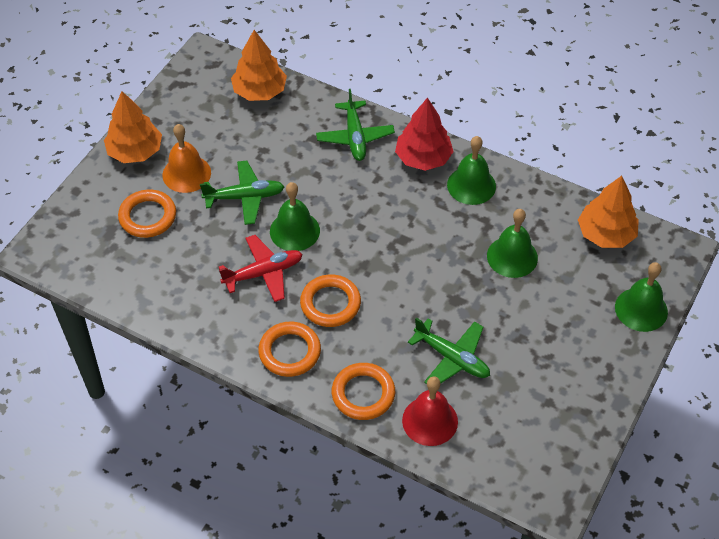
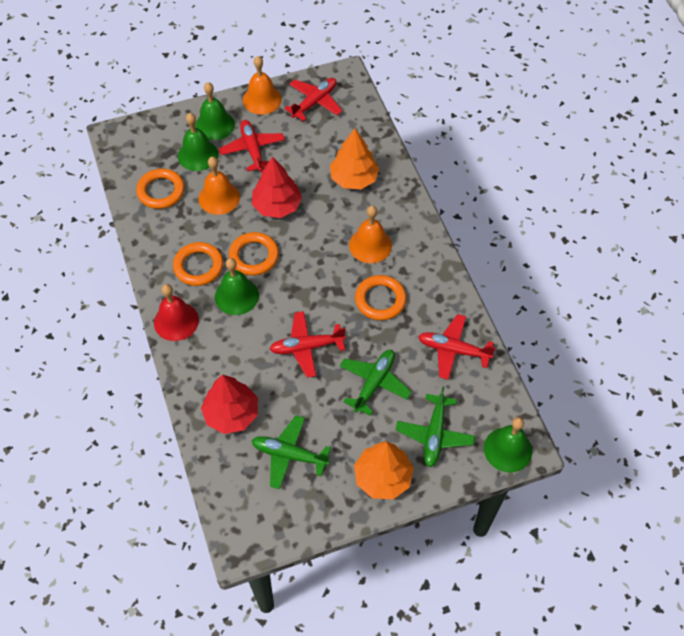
orange bell: 1 -> 3
orange tree: 3 -> 2
red plane: 1 -> 4
red tree: 1 -> 2

